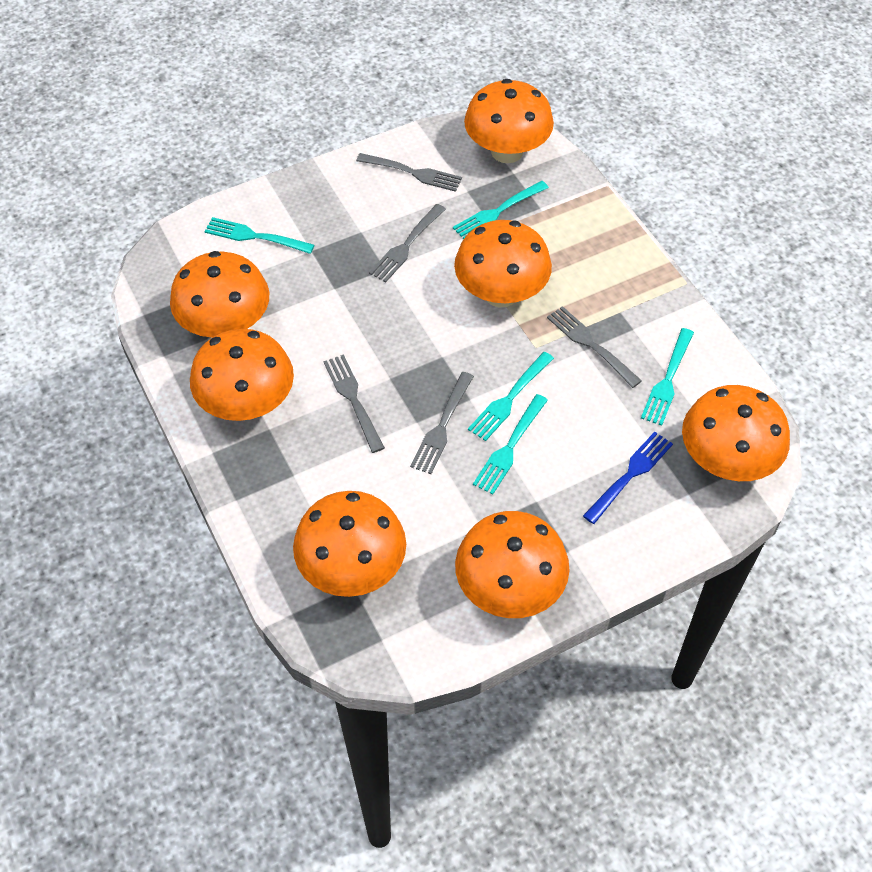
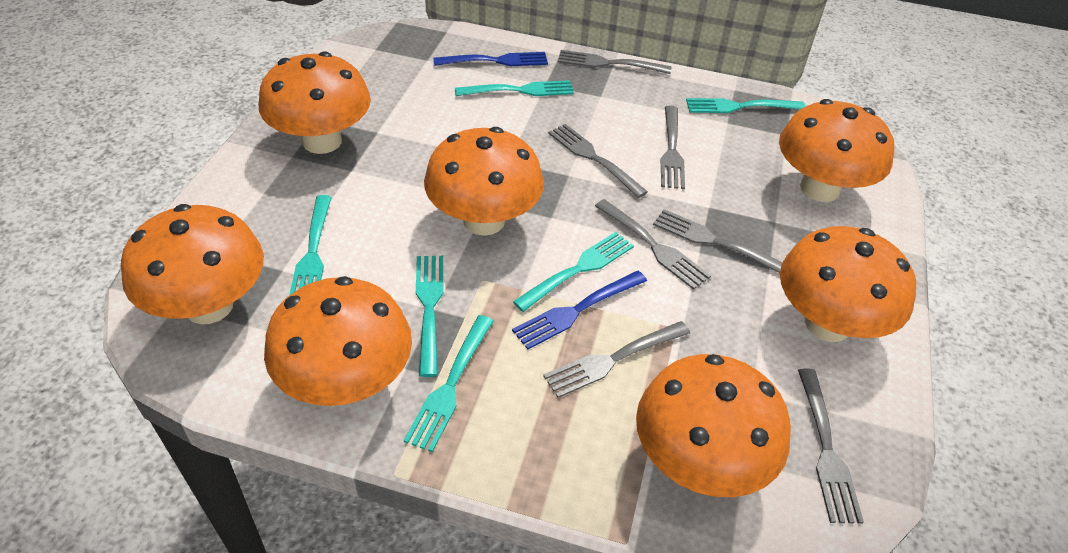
blue fork: 1 -> 2
grey fork: 5 -> 7
turquoise fork: 5 -> 6

